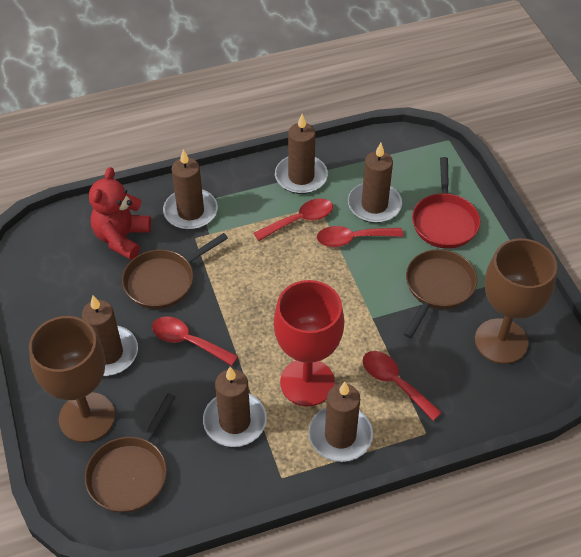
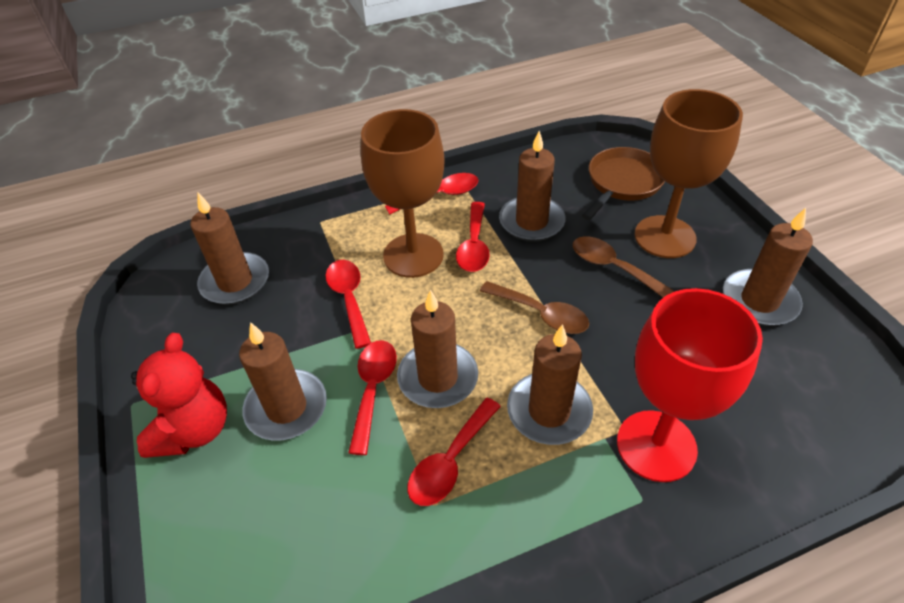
brown pan: 3 -> 1
brown spoon: 0 -> 2
red pan: 1 -> 0
red spoon: 4 -> 5

